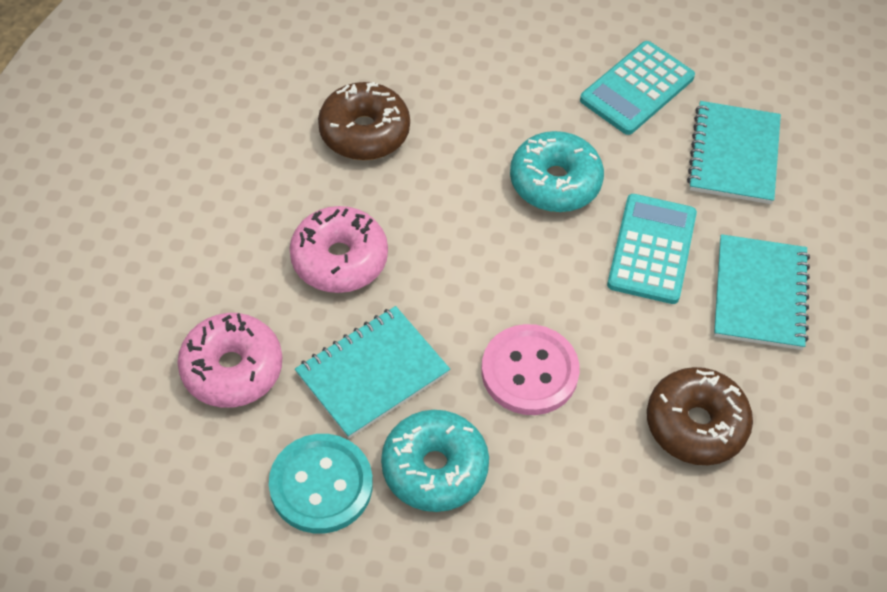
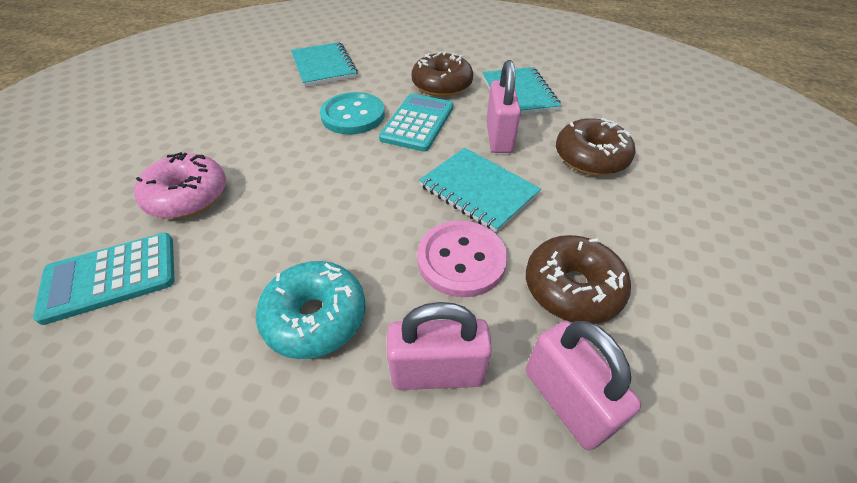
brown donut: 2 -> 3
pink donut: 2 -> 1
pink padlock: 0 -> 3
turquoise donut: 2 -> 1

